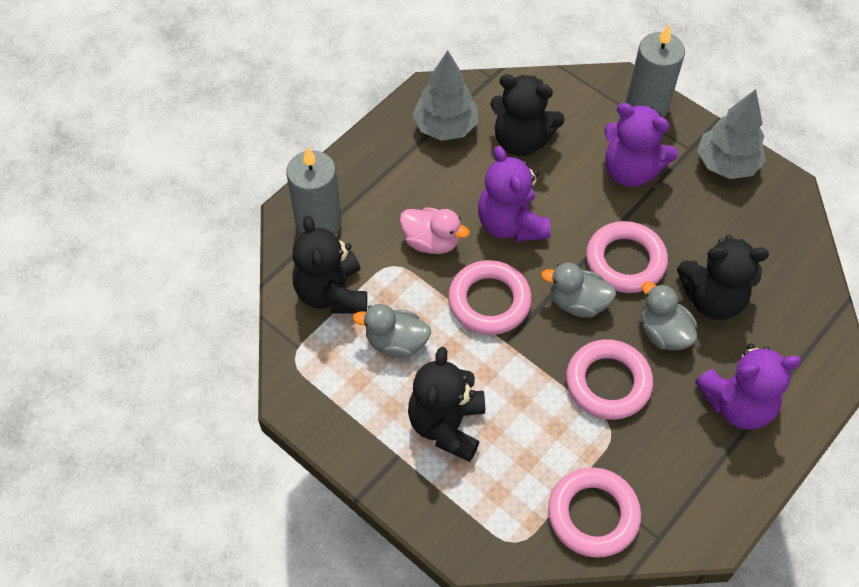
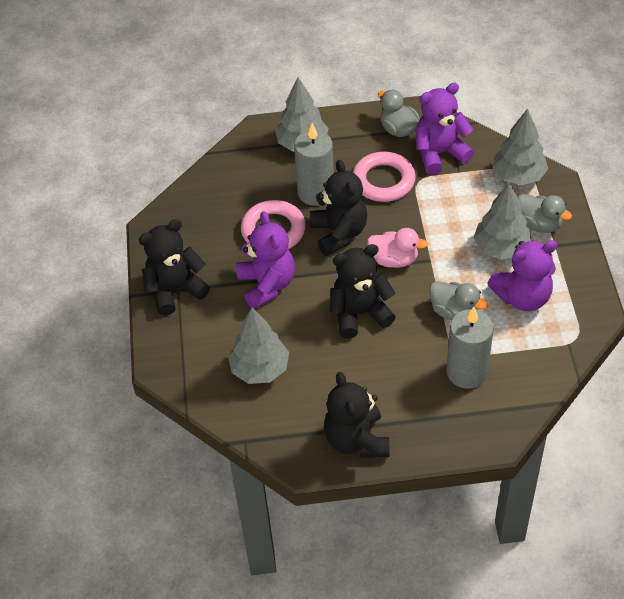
grey tree: 2 -> 4
pink ring: 4 -> 2

